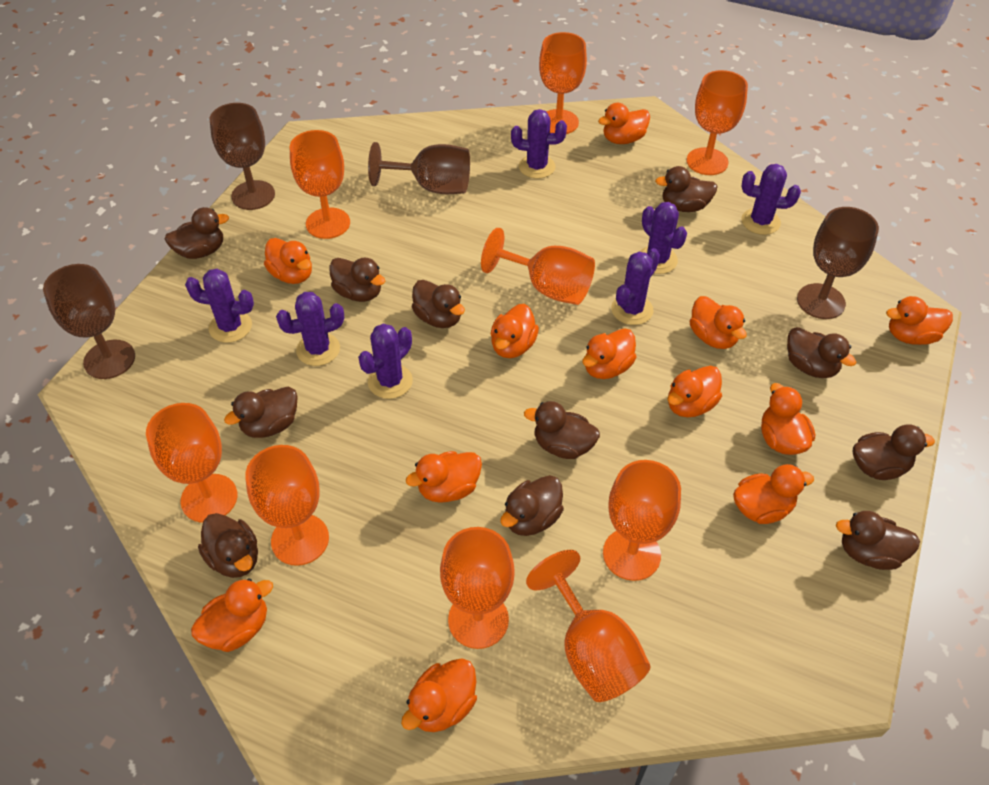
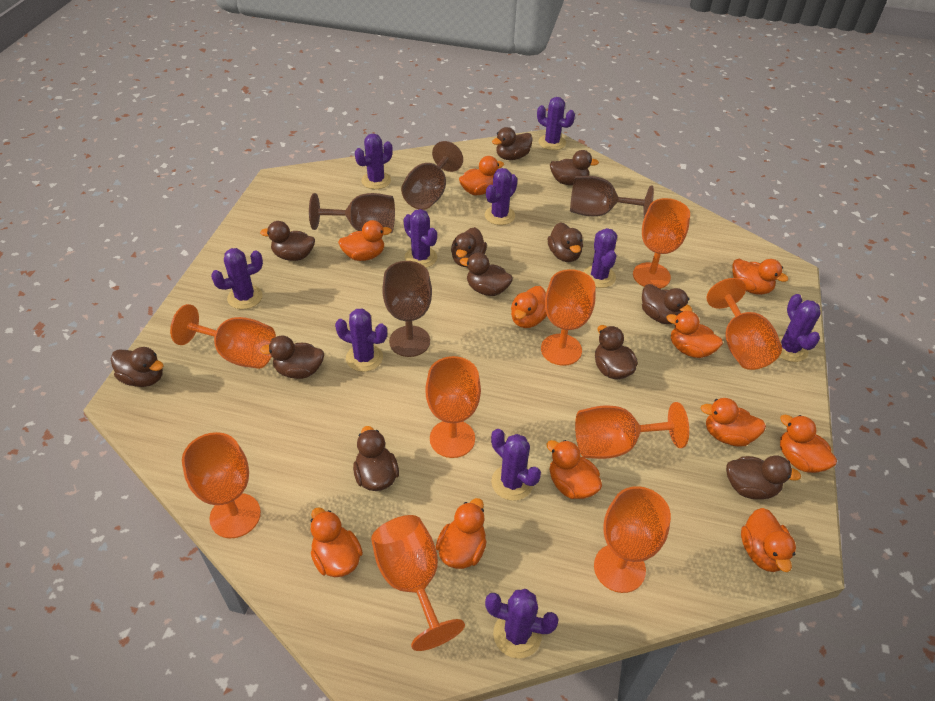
brown duck: 11 -> 12
orange duck: 12 -> 11
purple cactus: 7 -> 10

